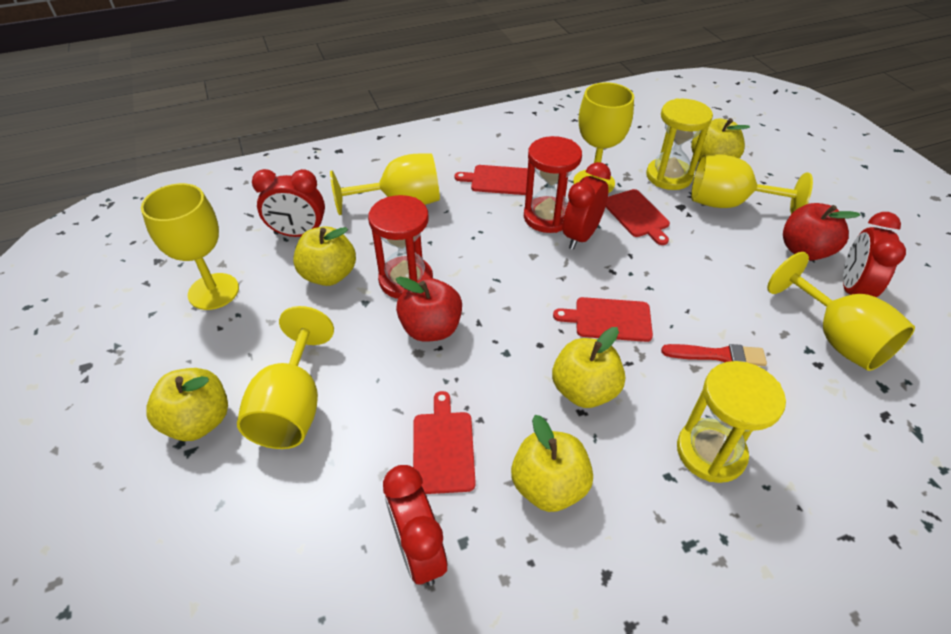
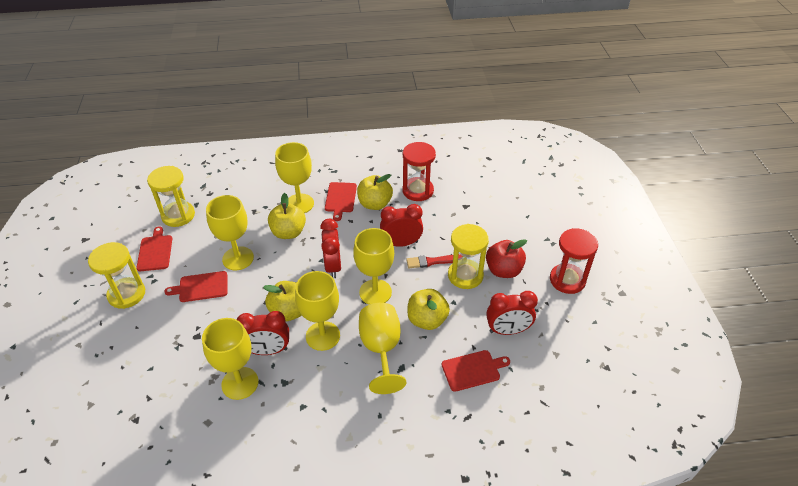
red apple: 2 -> 1
yellow apple: 5 -> 4
yellow hourglass: 2 -> 3

